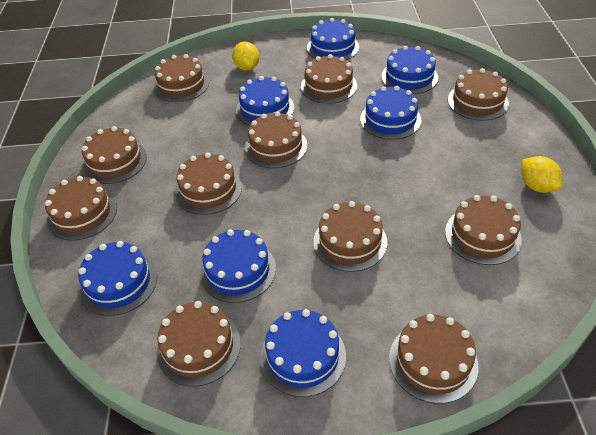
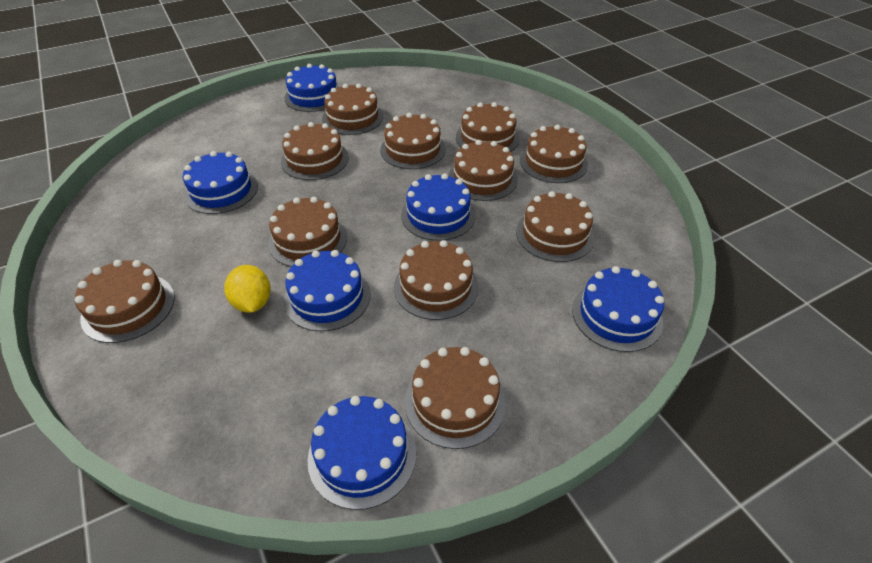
blue cake: 7 -> 6
yellow lemon: 2 -> 1

